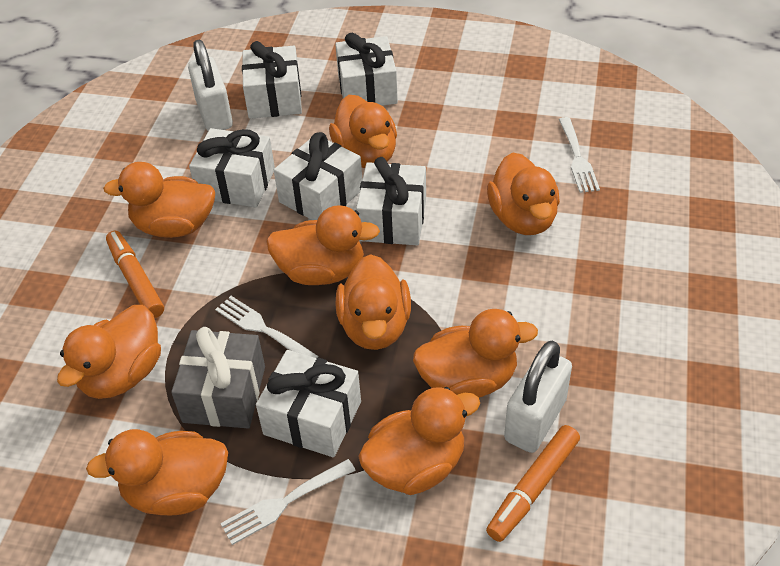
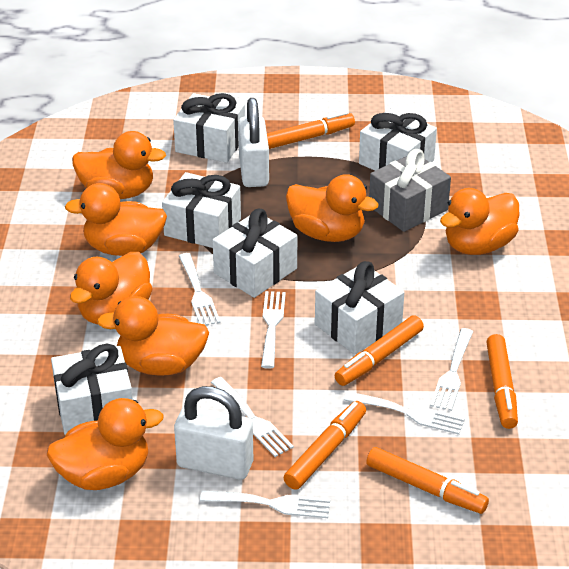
orange duck: 9 -> 7
orange marker: 2 -> 5
white fork: 3 -> 6

